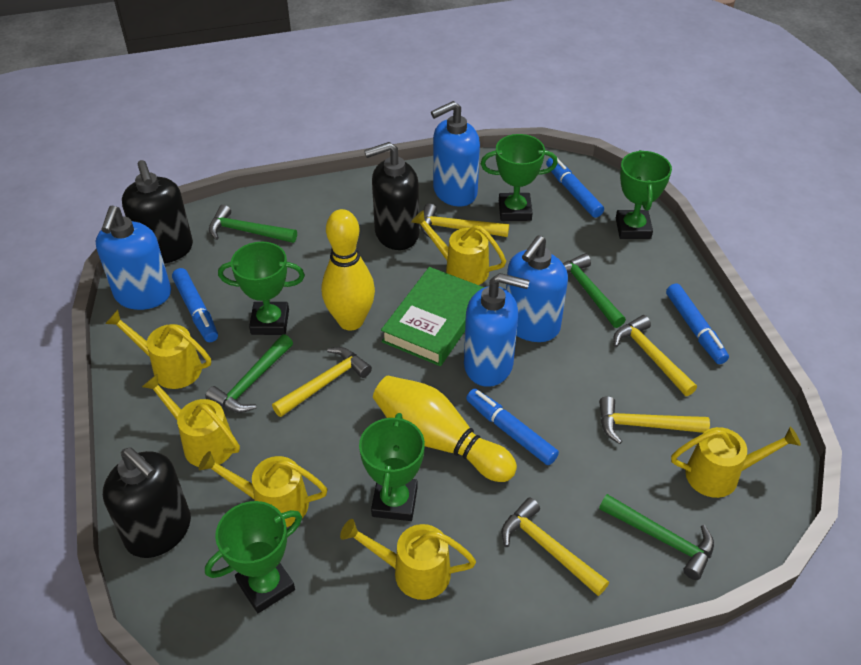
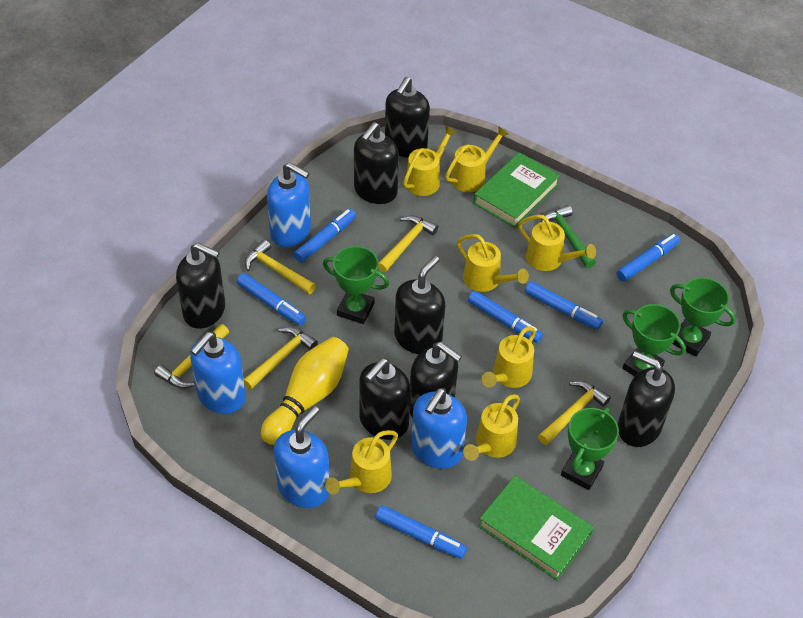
black soap dispenser: 3 -> 7
blue marker: 4 -> 6
green book: 1 -> 2
green hammer: 4 -> 1
green trophy: 5 -> 4
yellow bowling pin: 2 -> 1
yellow watering can: 6 -> 7

